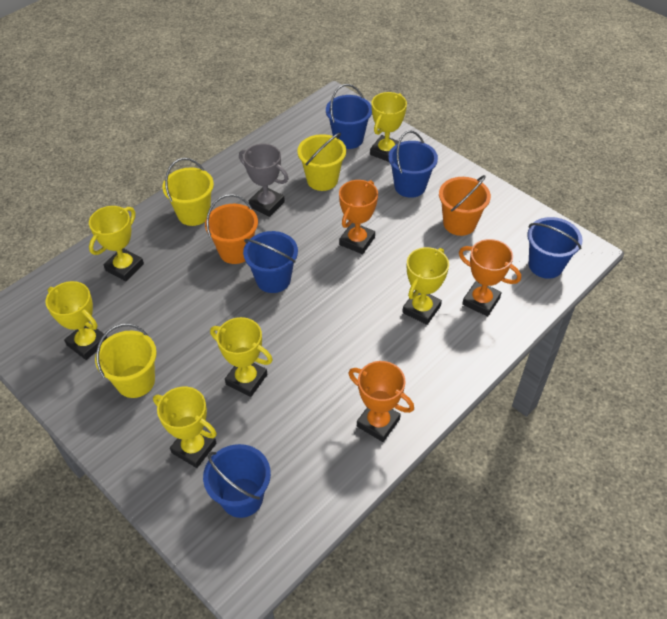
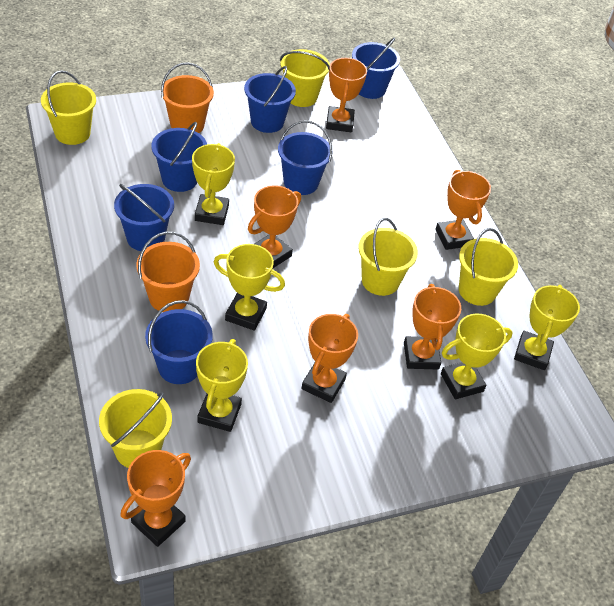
blue bucket: 5 -> 6
grey trophy: 1 -> 0
orange trophy: 3 -> 6
yellow bucket: 3 -> 5
yellow trophy: 6 -> 5

